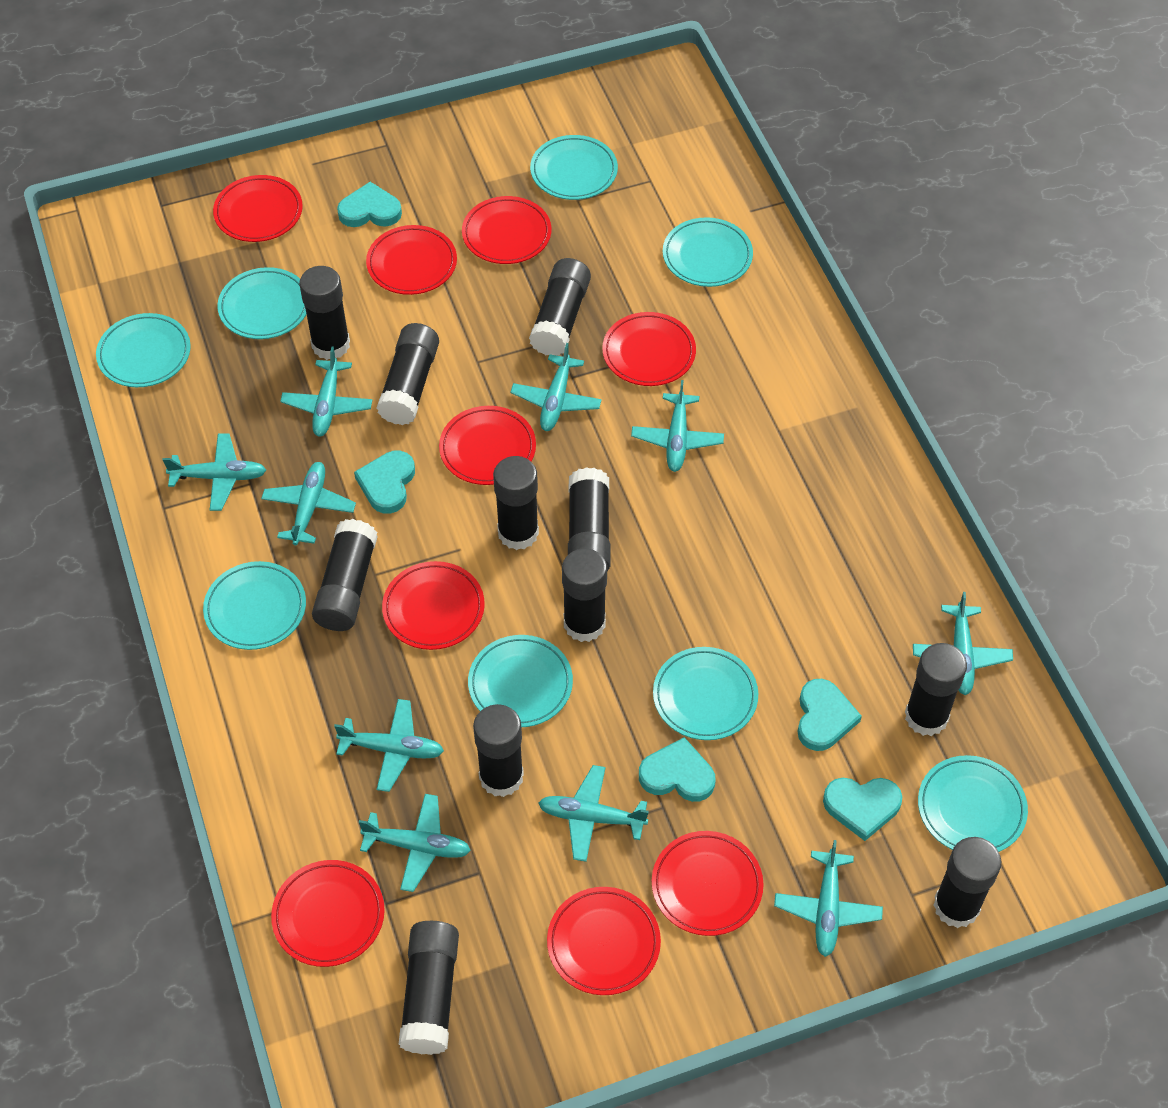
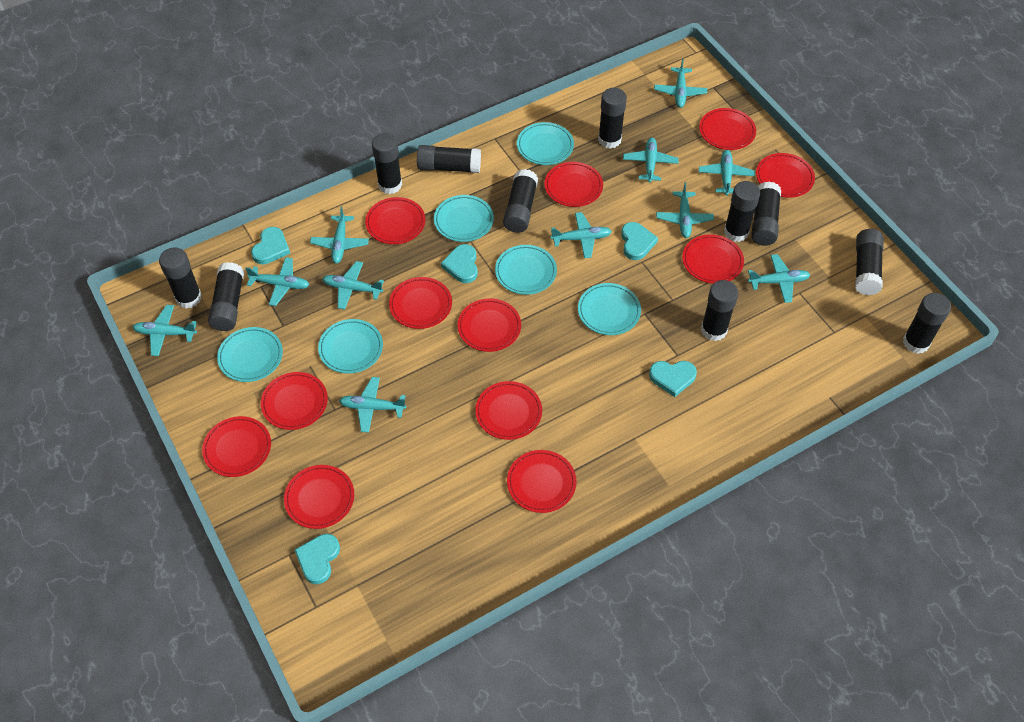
red plate: 9 -> 12
turquoise plane: 10 -> 11
turquoise plate: 8 -> 6

